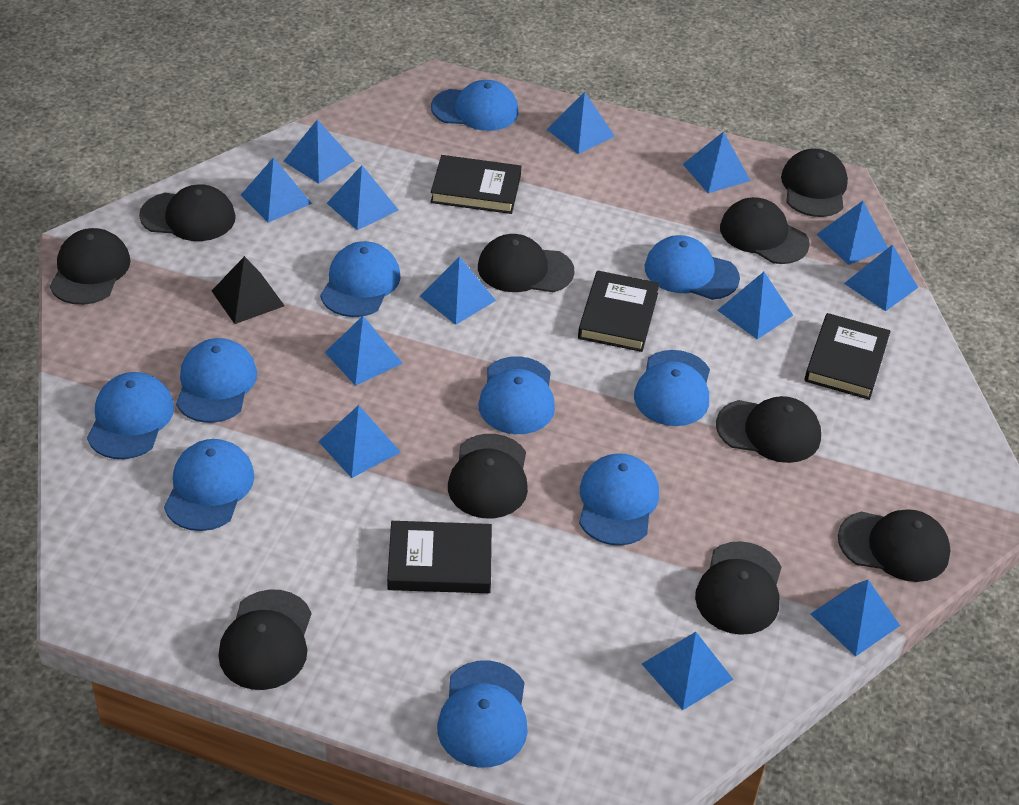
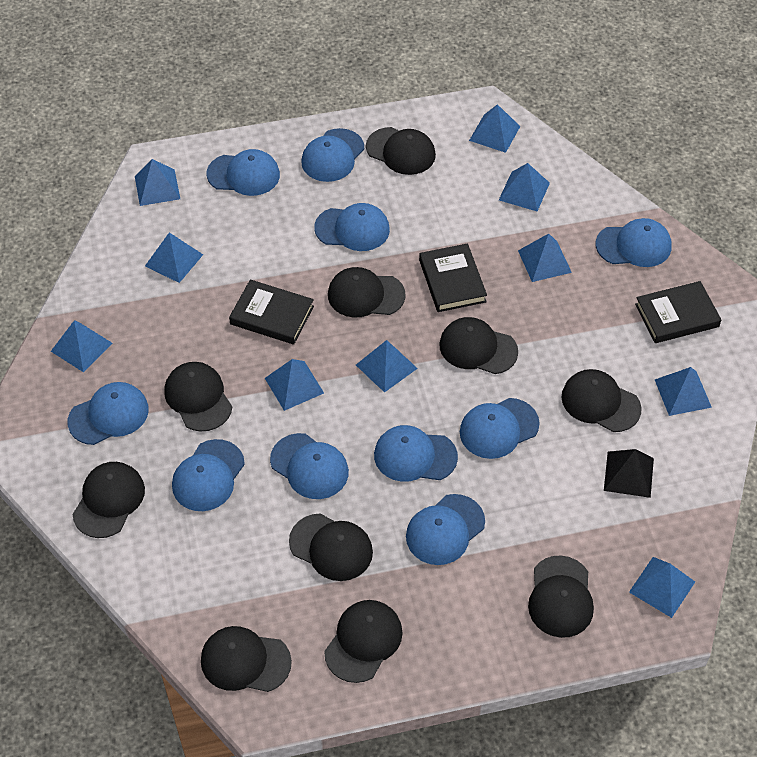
black book: 4 -> 3
blue pyramid: 13 -> 10

